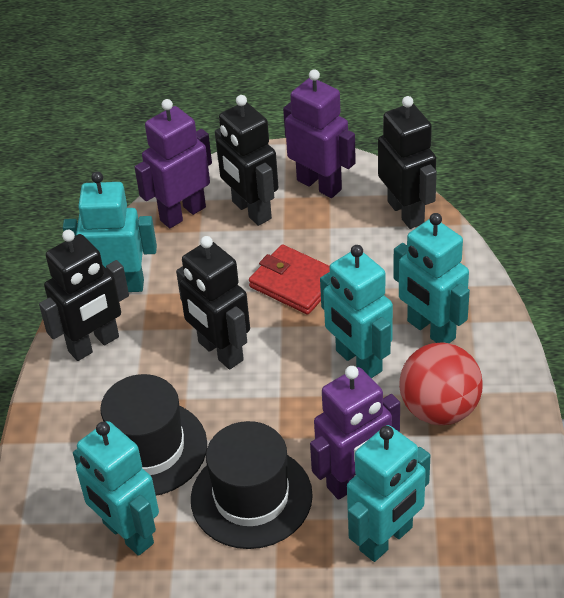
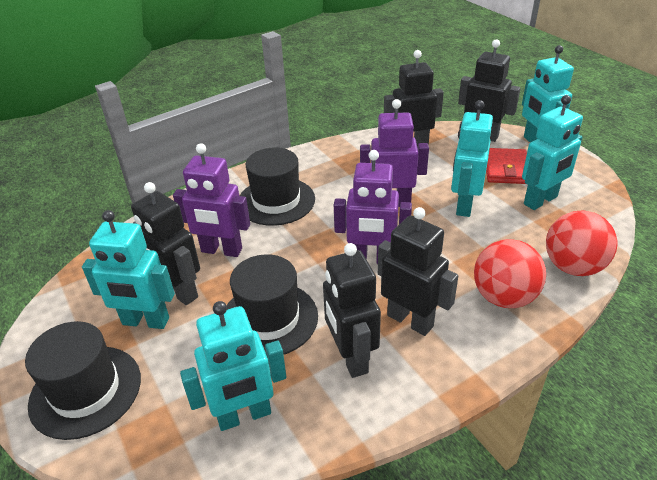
black hat: 2 -> 3
black robot: 4 -> 5
red ball: 1 -> 2

